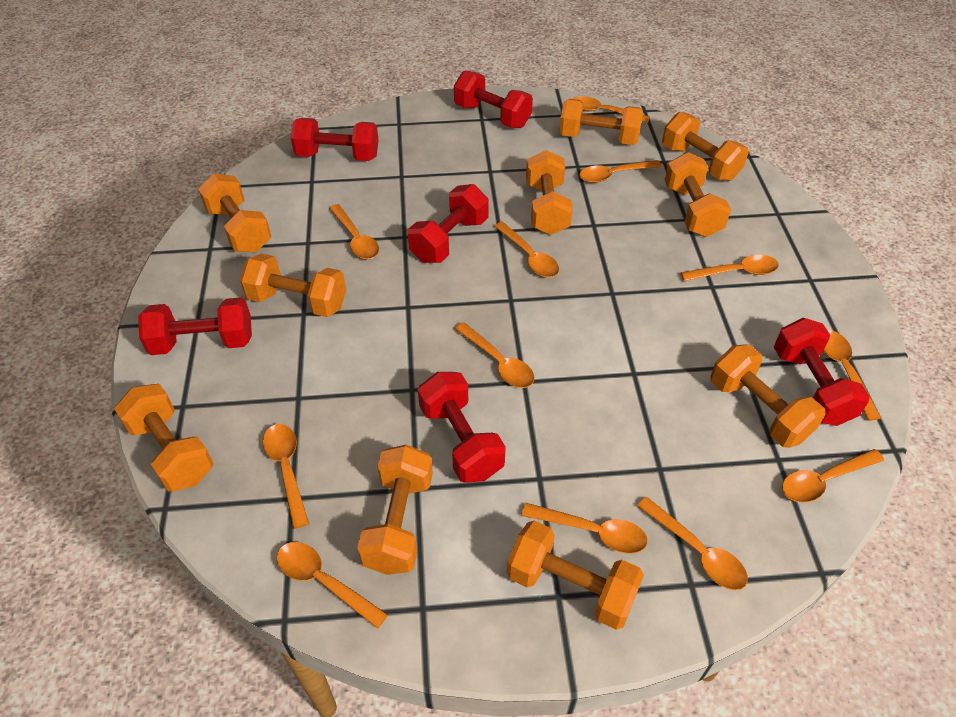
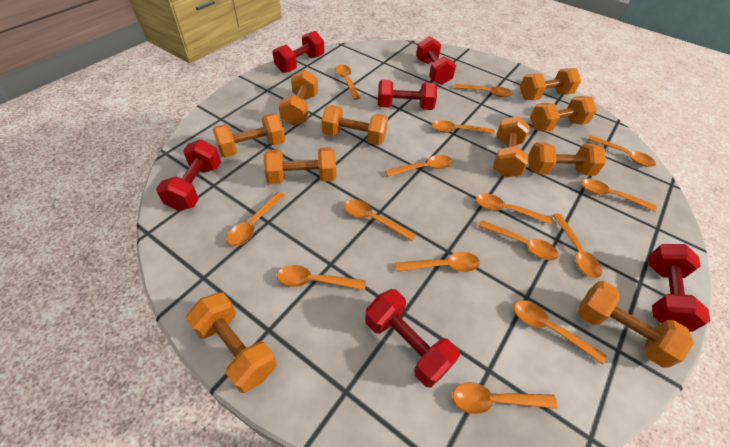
orange spoon: 12 -> 15

